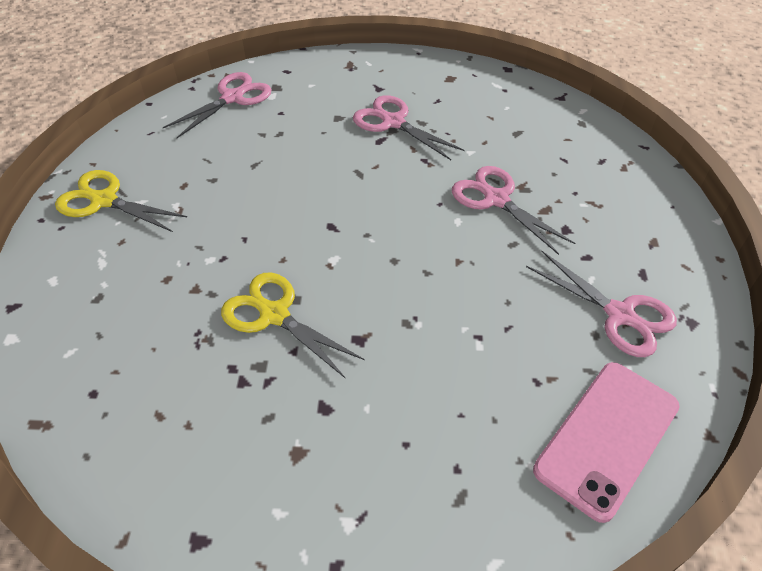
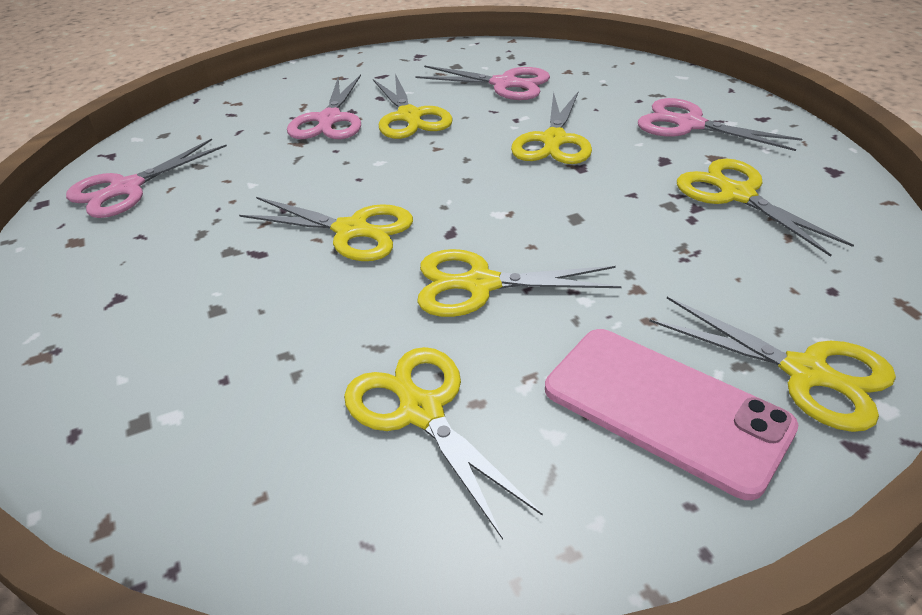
yellow scissors: 2 -> 7

